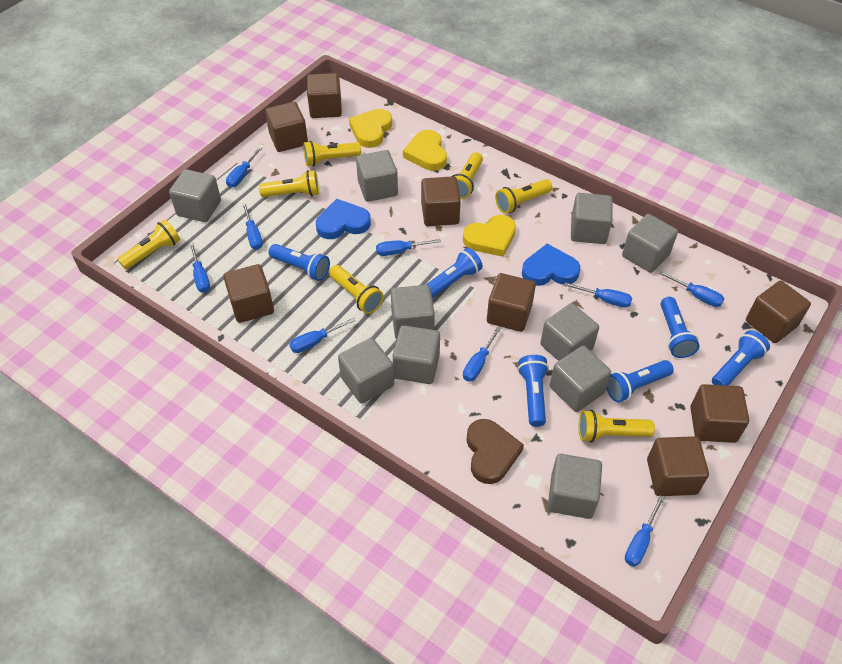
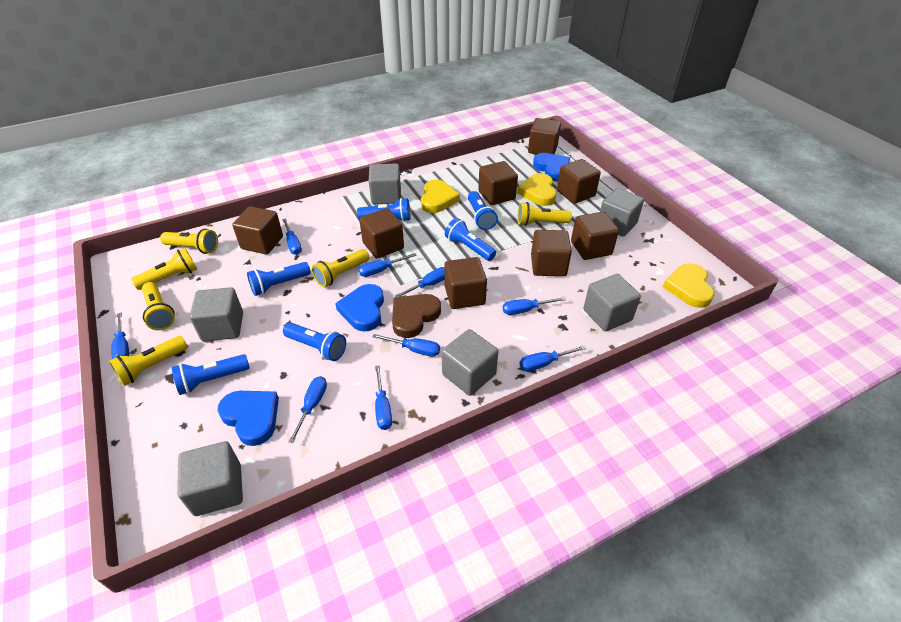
blue heart: 2 -> 3
grey cube: 10 -> 6
yellow flashlight: 7 -> 6

